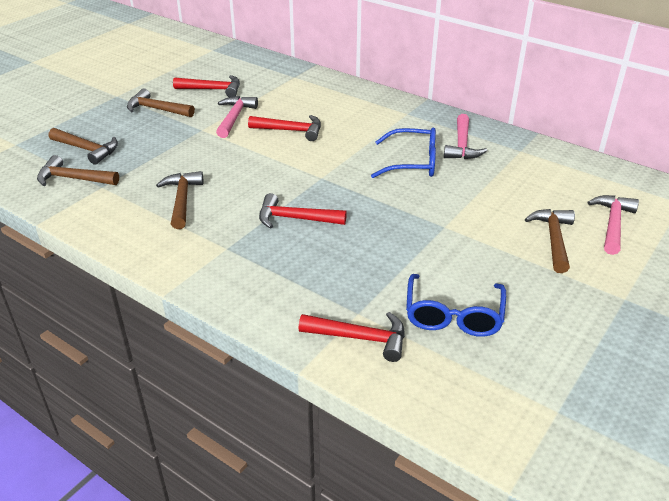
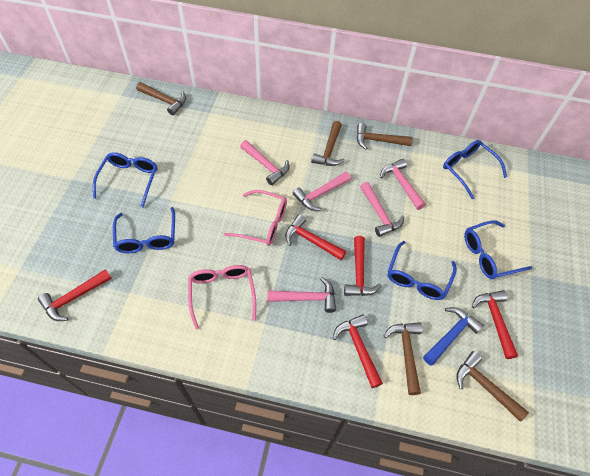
blue glasses: 2 -> 5
blue hammer: 0 -> 1
pink glasses: 0 -> 2
pink hammer: 3 -> 5
red hammer: 4 -> 5

